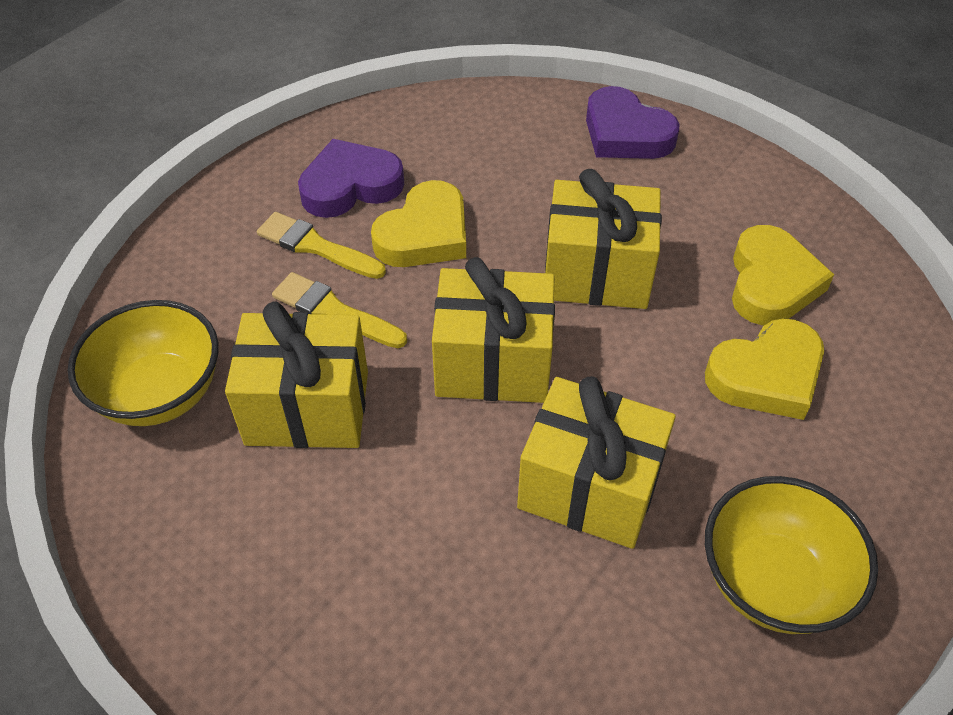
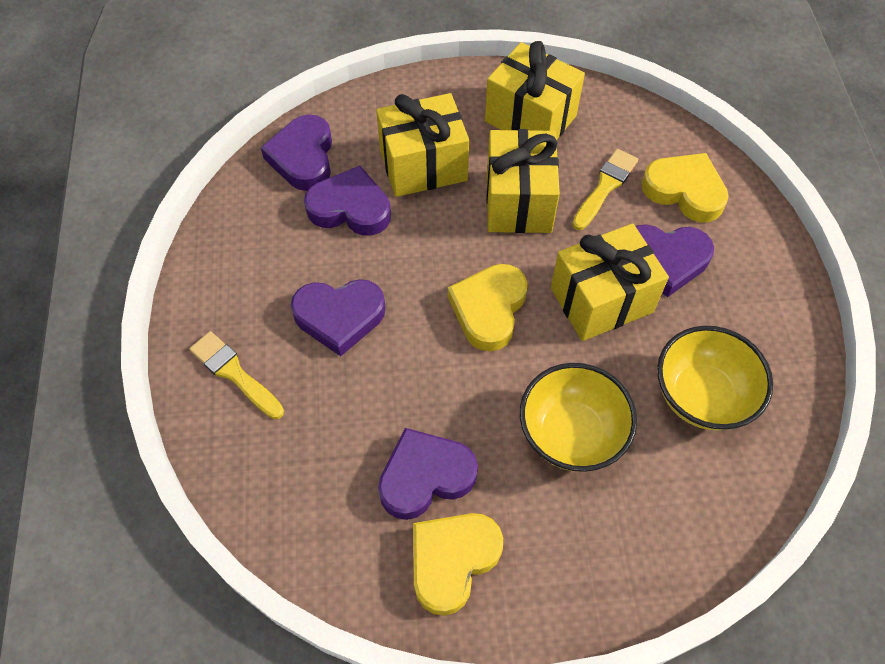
purple heart: 2 -> 5

